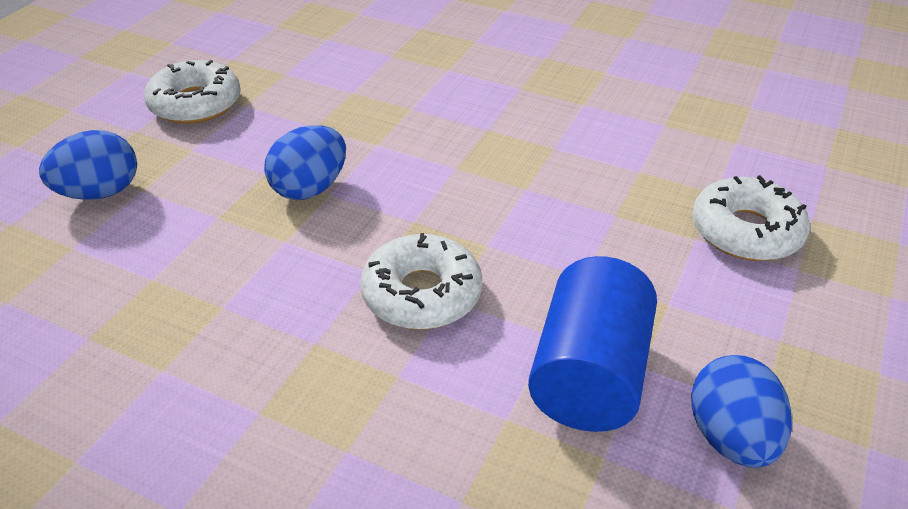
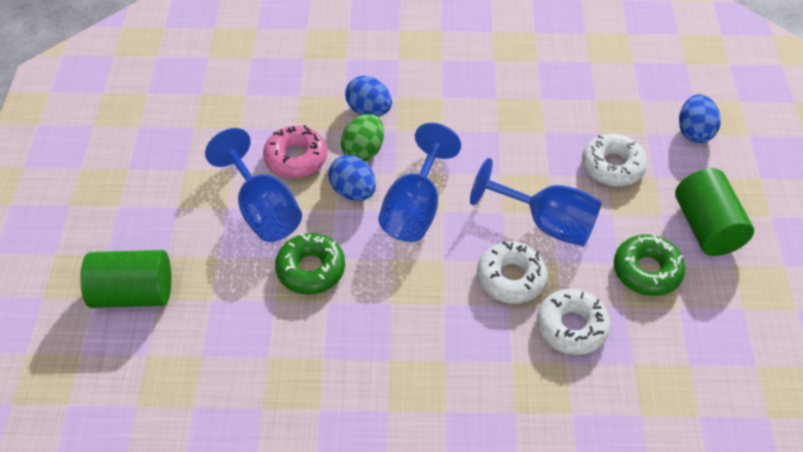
blue cylinder: 1 -> 0
blue goblet: 0 -> 3
green cylinder: 0 -> 2
green donut: 0 -> 2
green egg: 0 -> 1
pink donut: 0 -> 1

